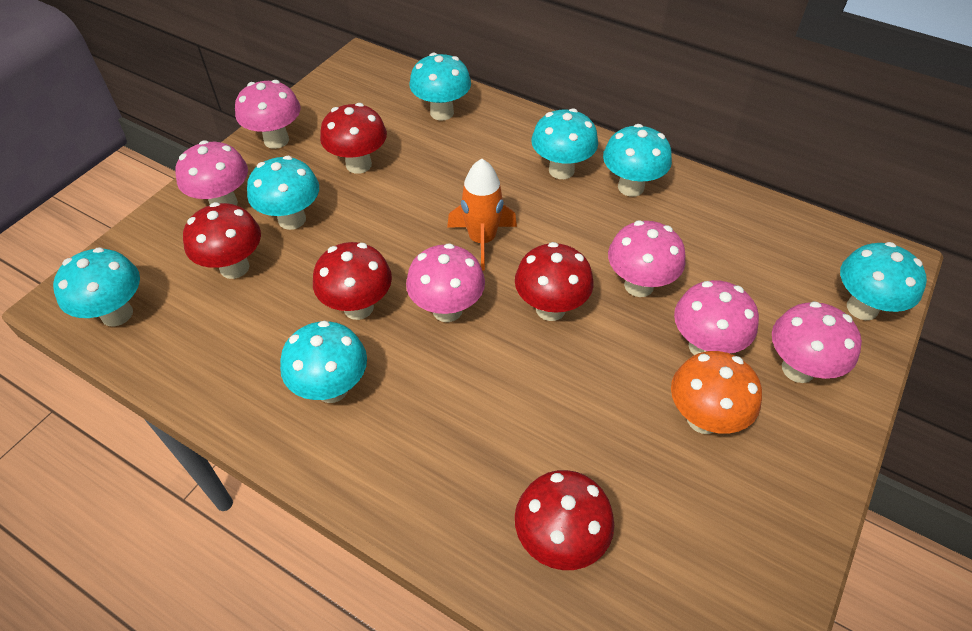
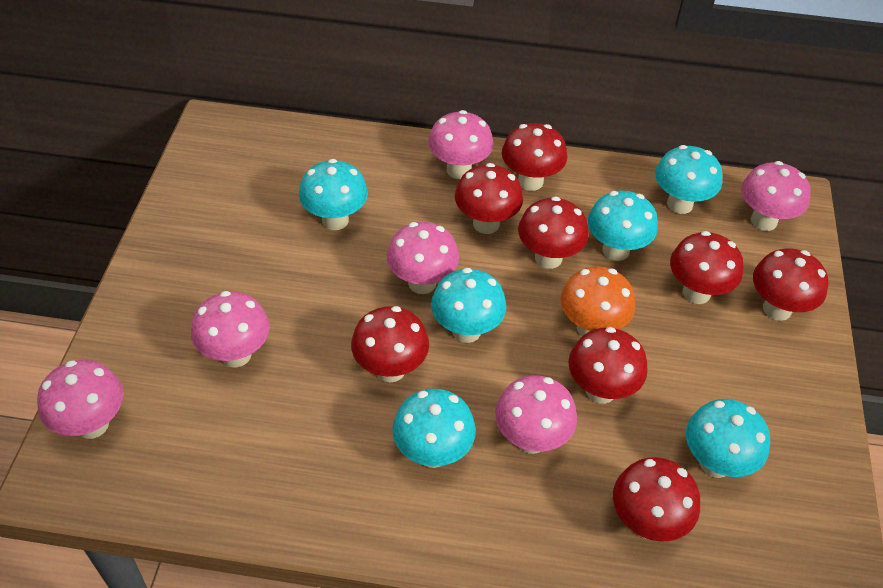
orange rocket: 1 -> 0
red mushroom: 5 -> 8
turquoise mushroom: 7 -> 6

